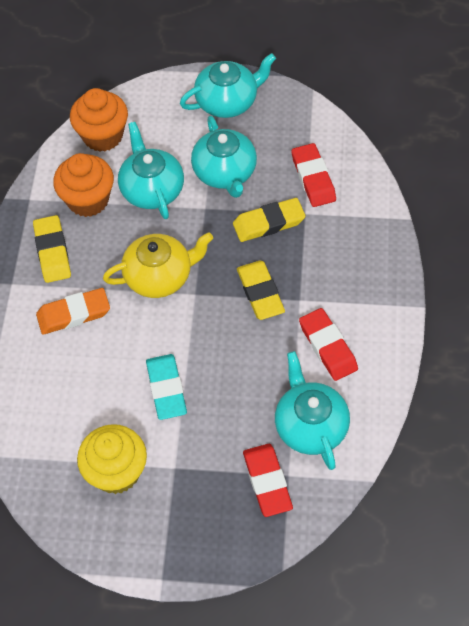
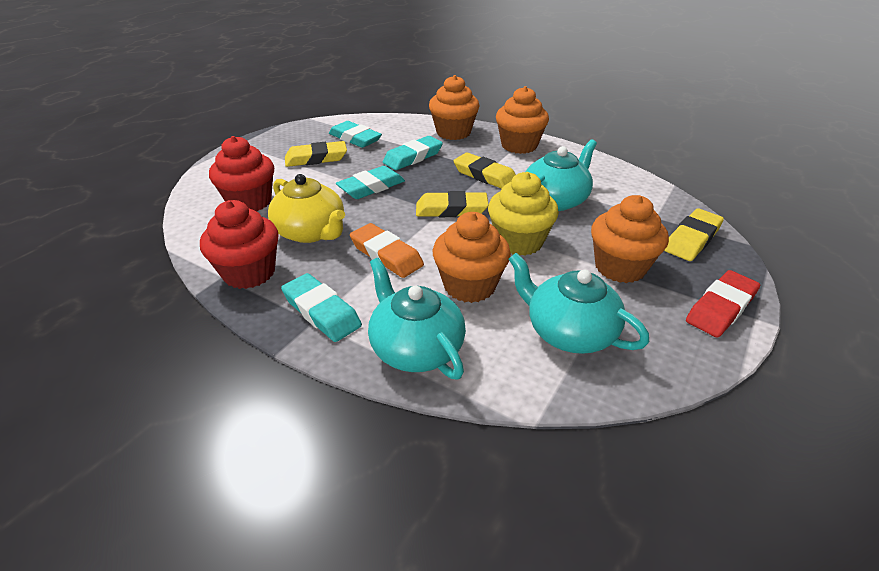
orange cupcake: 2 -> 4
red cupcake: 0 -> 2
red eraser: 3 -> 1
turquoise eraser: 1 -> 4
turquoise teapot: 4 -> 3
yellow eraser: 3 -> 4

